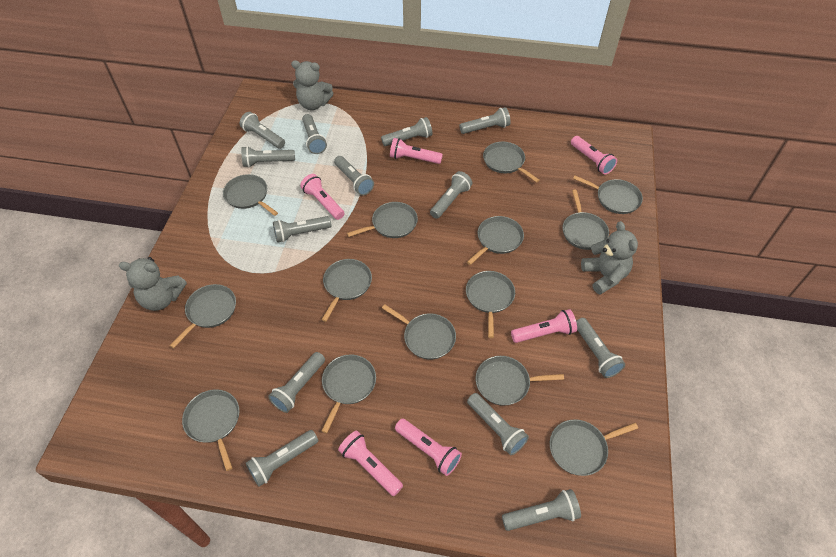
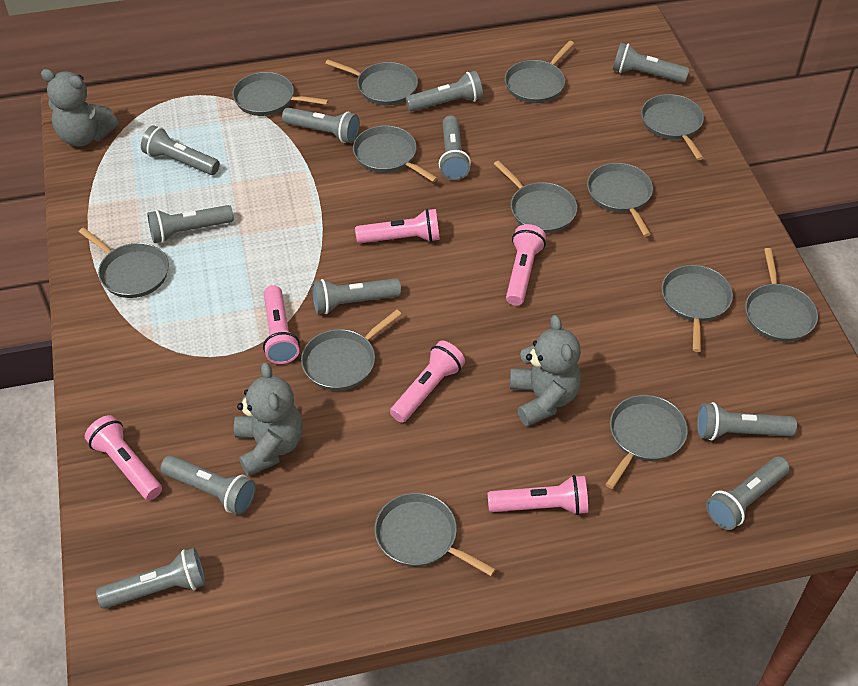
grey flashlight: 13 -> 11
grey pan: 14 -> 13

